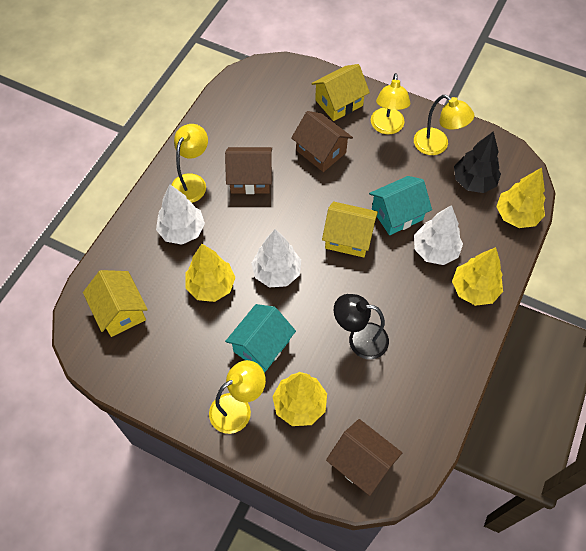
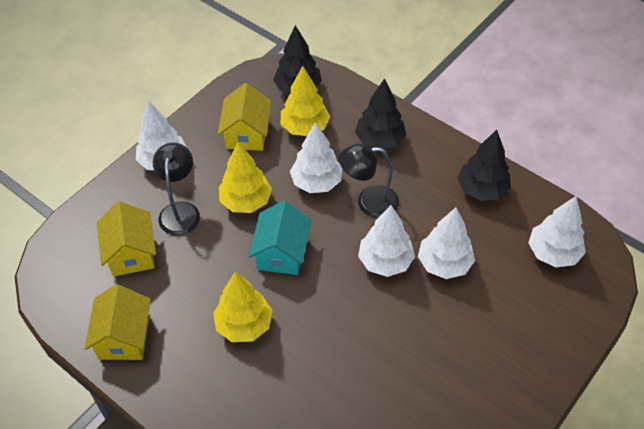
black lamp: 1 -> 2
black tree: 1 -> 3
brown house: 3 -> 0
turquoise house: 2 -> 1
white tree: 3 -> 5
yellow lamp: 4 -> 0
yellow tree: 4 -> 3

